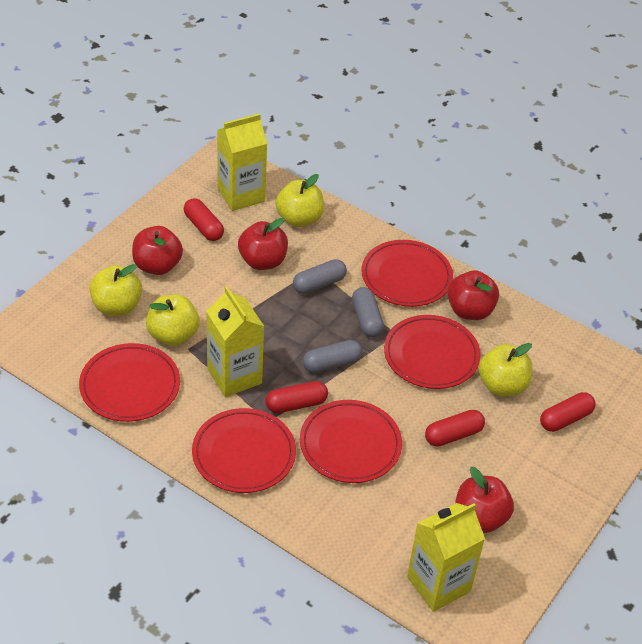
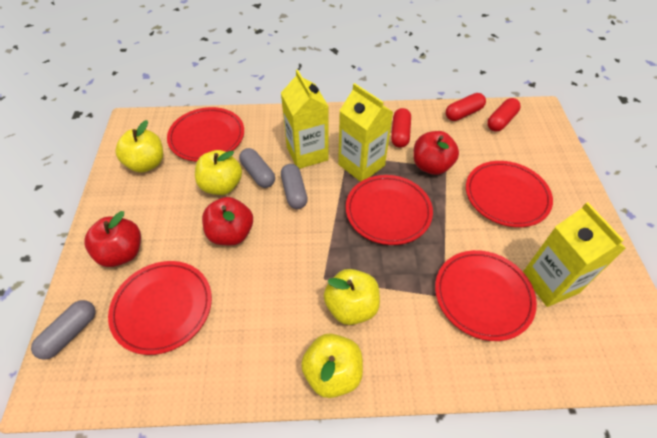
red apple: 4 -> 3
red capsule: 4 -> 3

